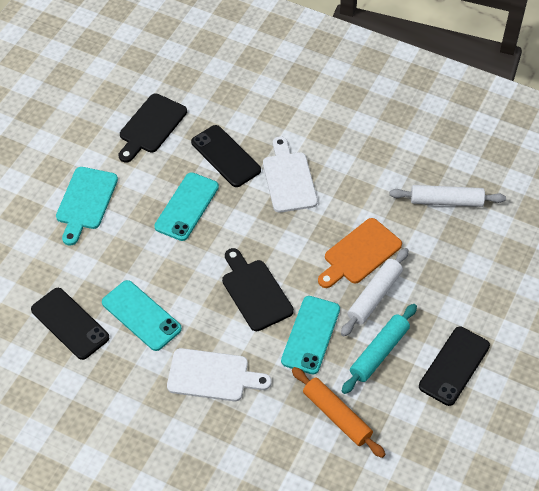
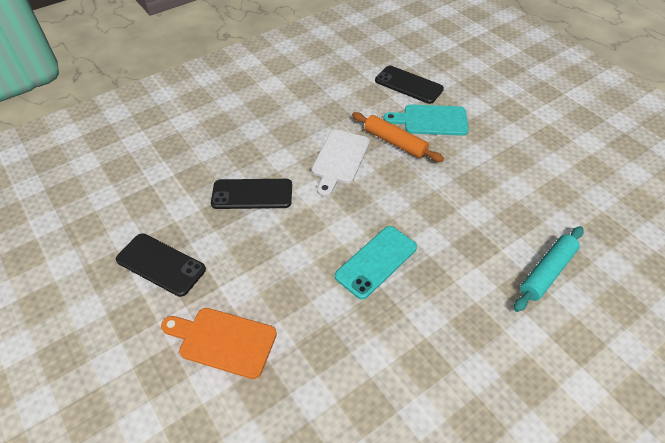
black cutting board: 2 -> 0
turquoise phone: 3 -> 1
white cutting board: 2 -> 1
white rolling pin: 2 -> 0

